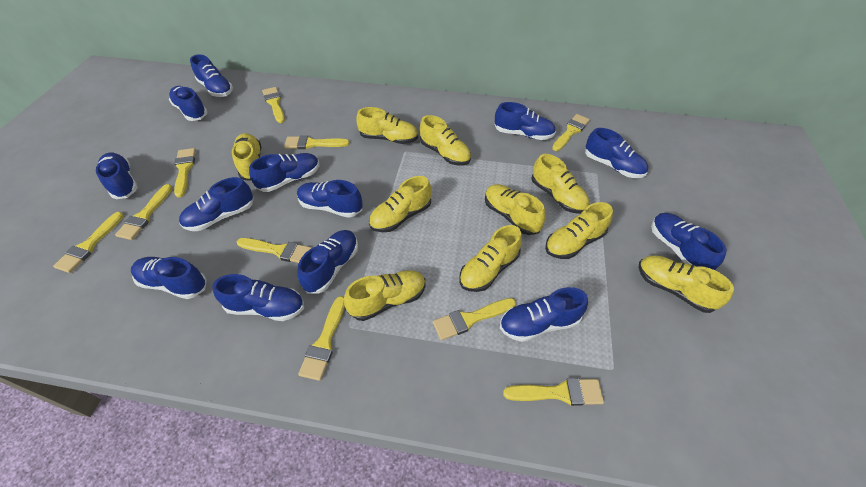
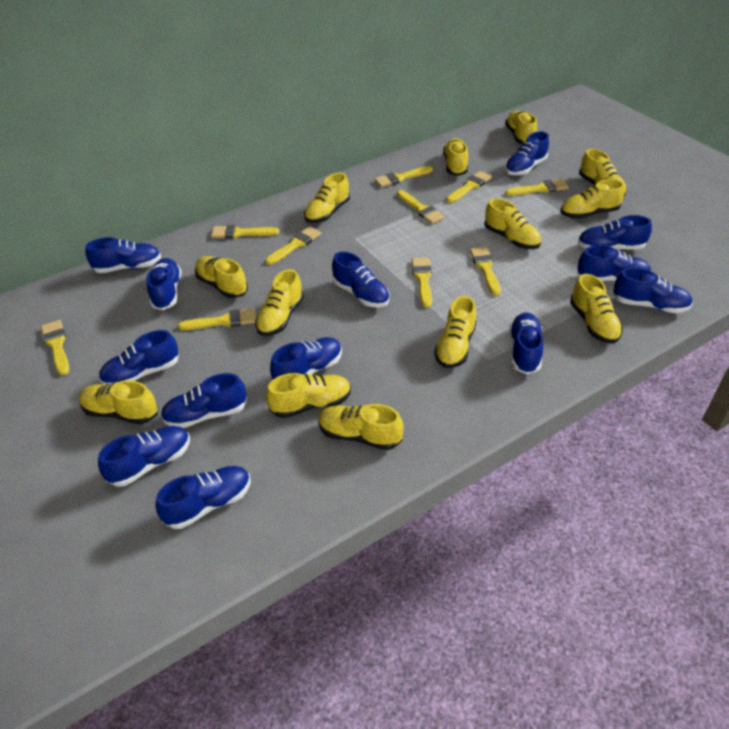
yellow shoe: 10 -> 13

